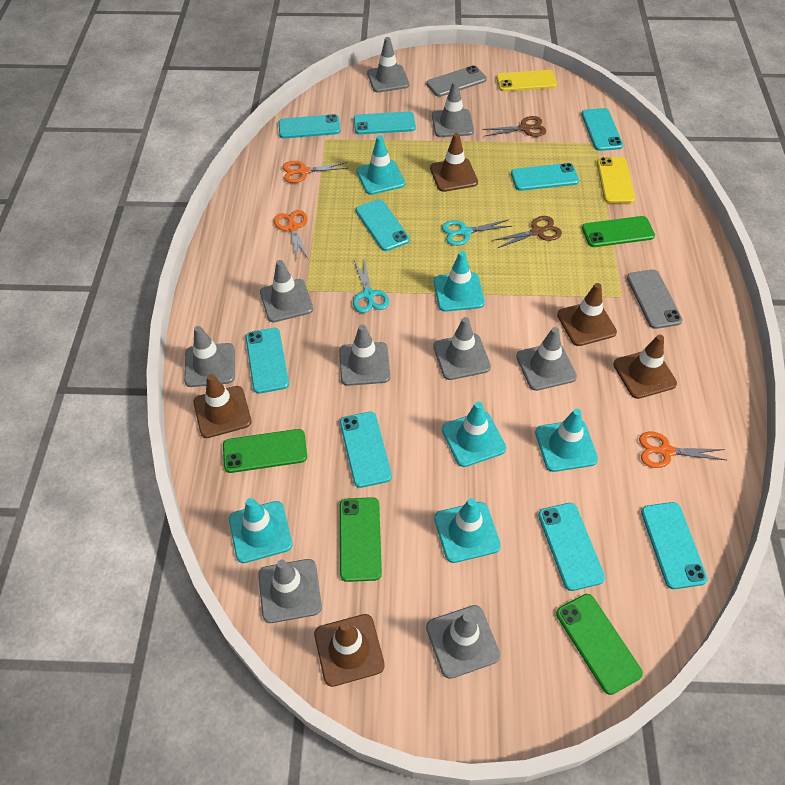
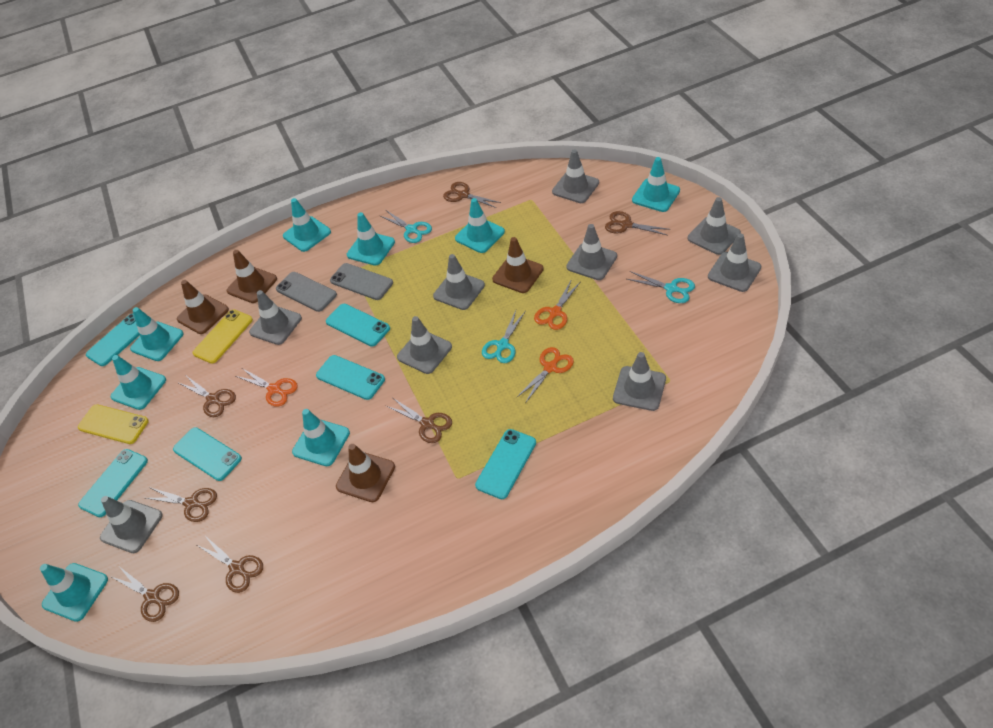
brown scissors: 2 -> 7
brown traffic cone: 5 -> 4
green phone: 4 -> 0
turquoise phone: 9 -> 6
turquoise scissors: 2 -> 3
turquoise traffic cone: 6 -> 8

